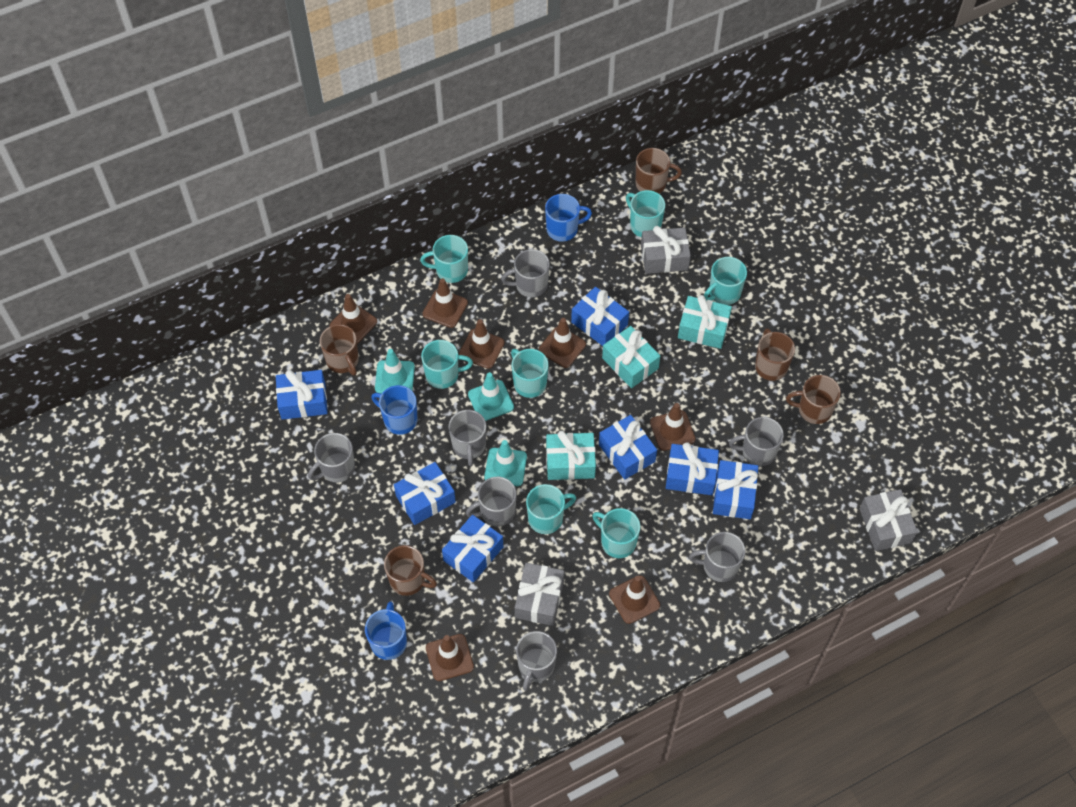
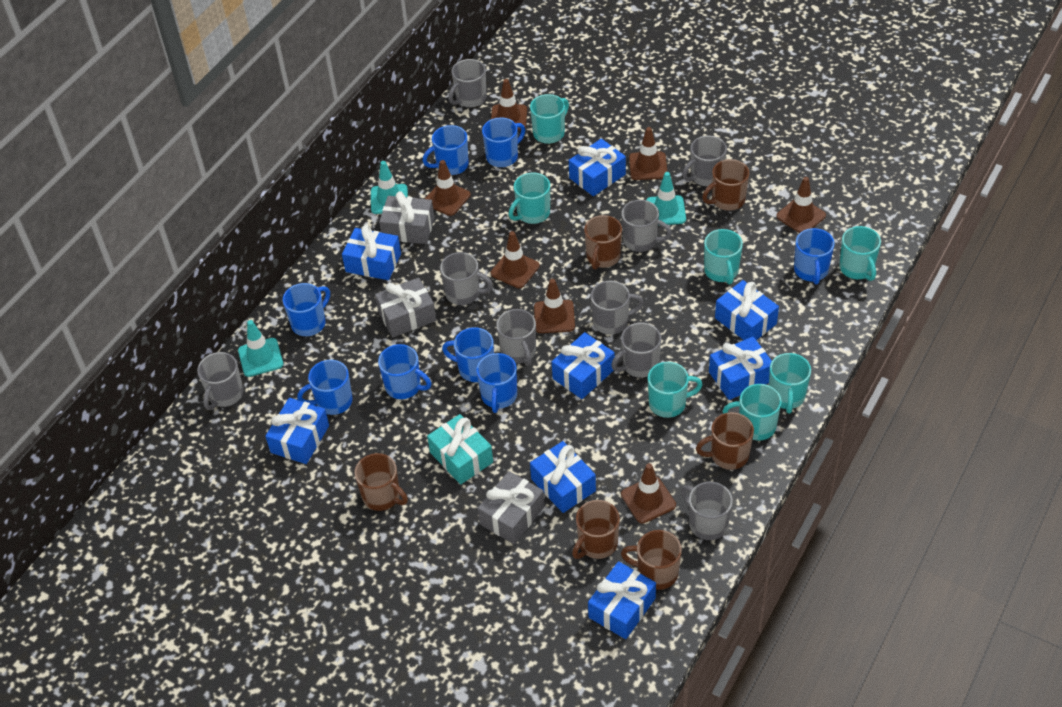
blue gift: 7 -> 8
blue mug: 3 -> 8
brown mug: 5 -> 6
grey mug: 7 -> 9
turquoise gift: 3 -> 1

